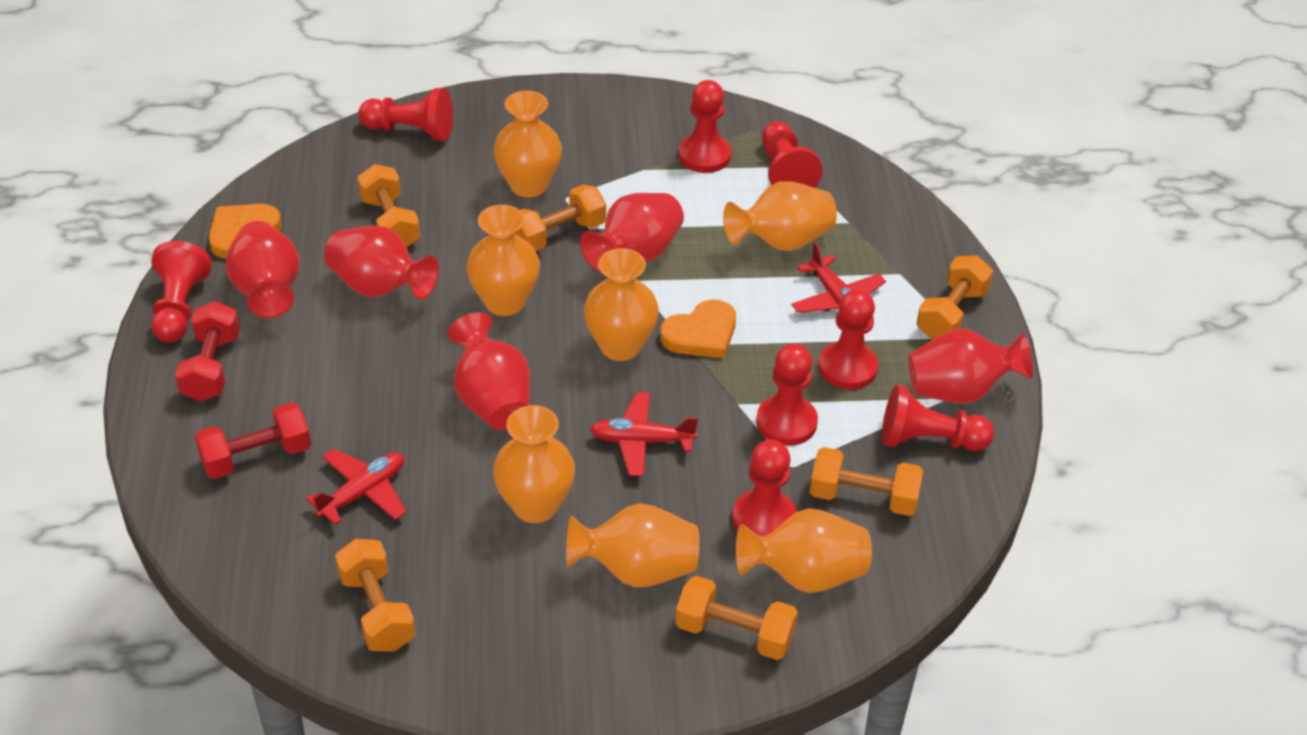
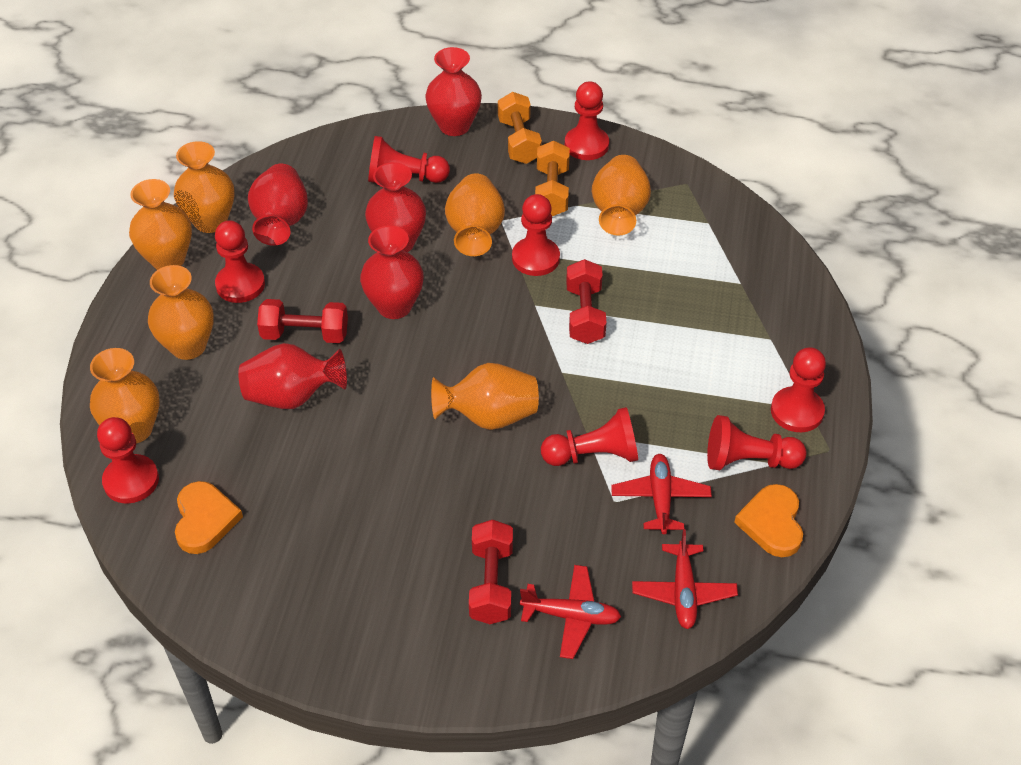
orange dumbbell: 6 -> 2
red dumbbell: 2 -> 3

